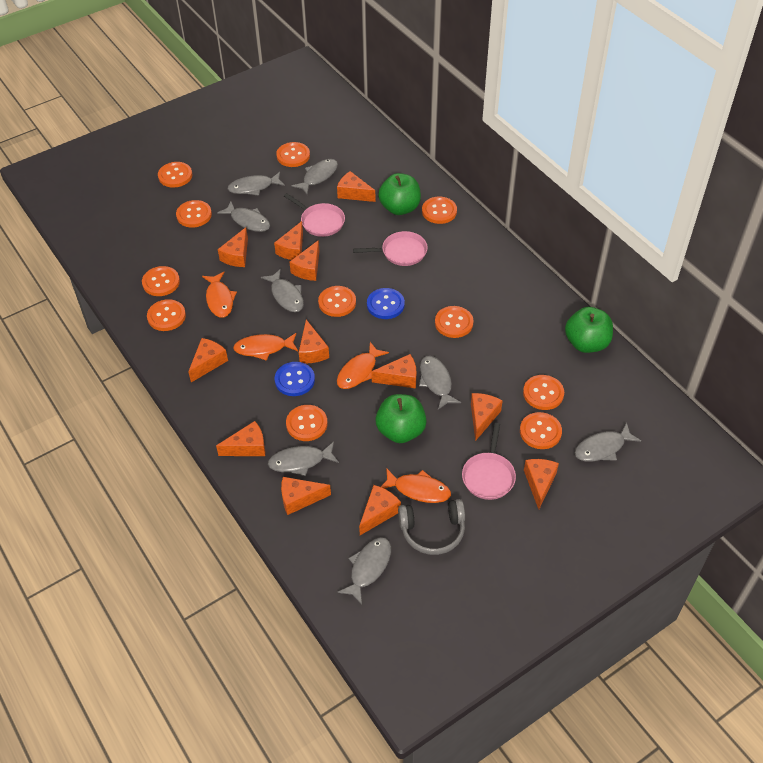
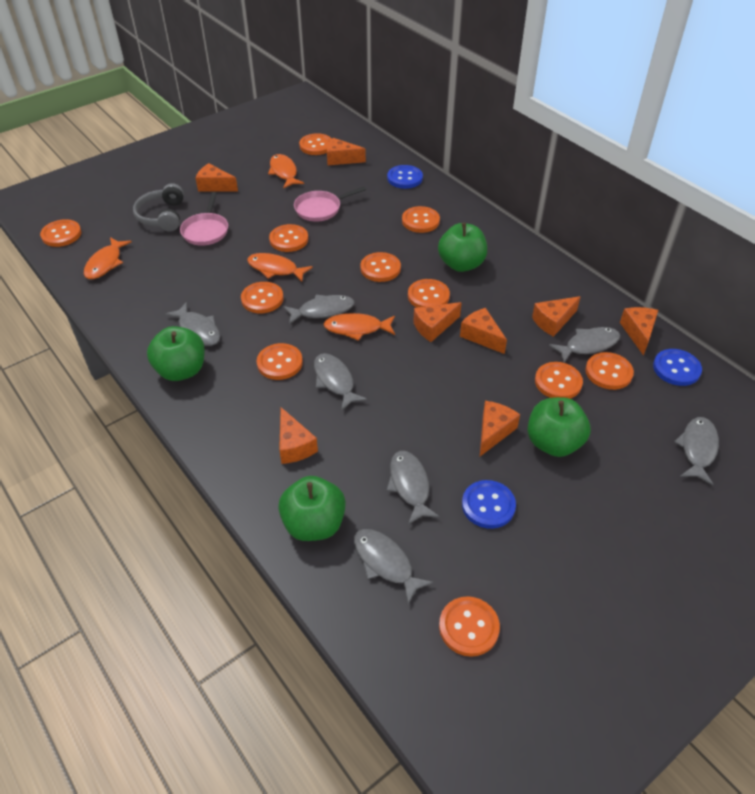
blue button: 2 -> 3
green apple: 3 -> 4
grey fish: 8 -> 7
orange cheese: 12 -> 8
pink pan: 3 -> 2

